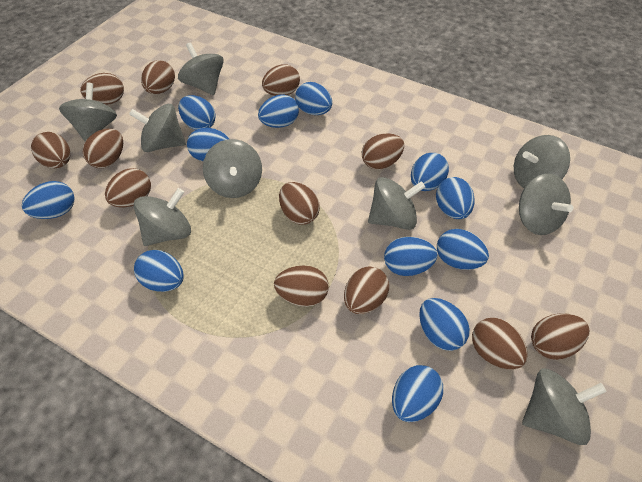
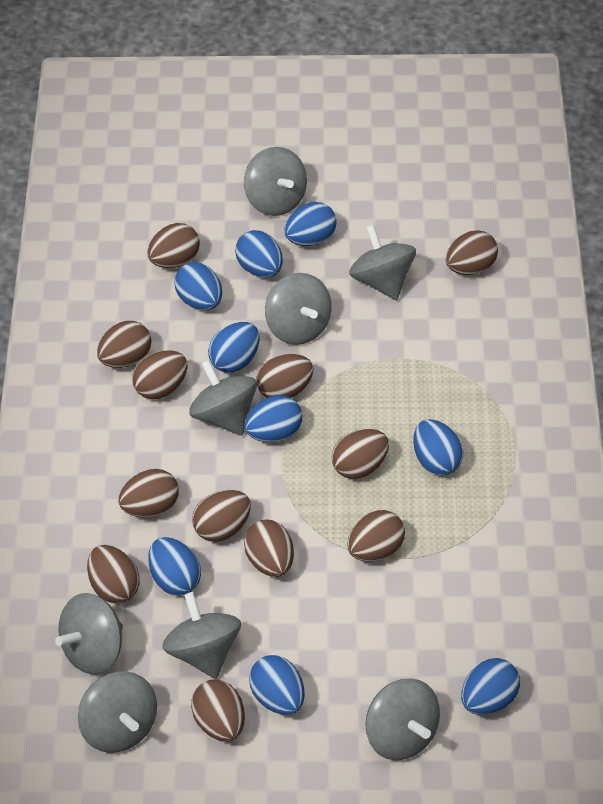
blue egg: 12 -> 9
grey spinning top: 9 -> 8

